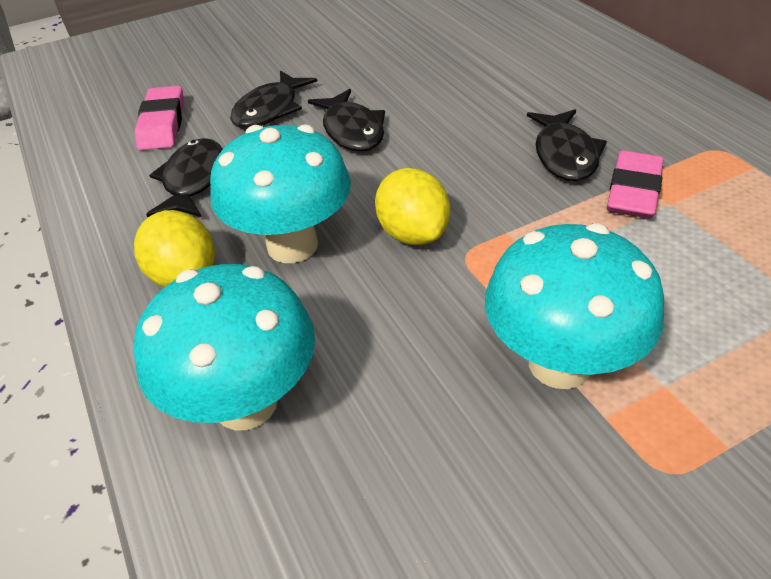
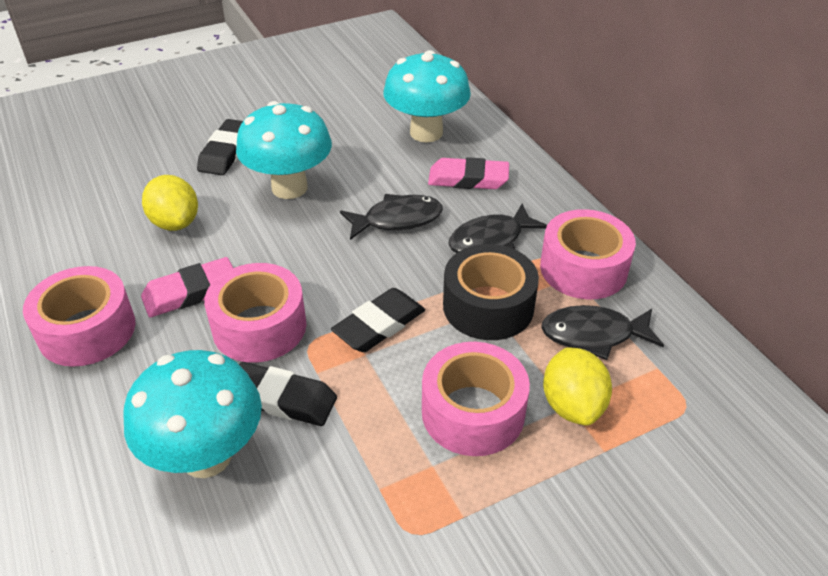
black eraser: 0 -> 3
black fish: 4 -> 3
black tape: 0 -> 1
pink tape: 0 -> 4

